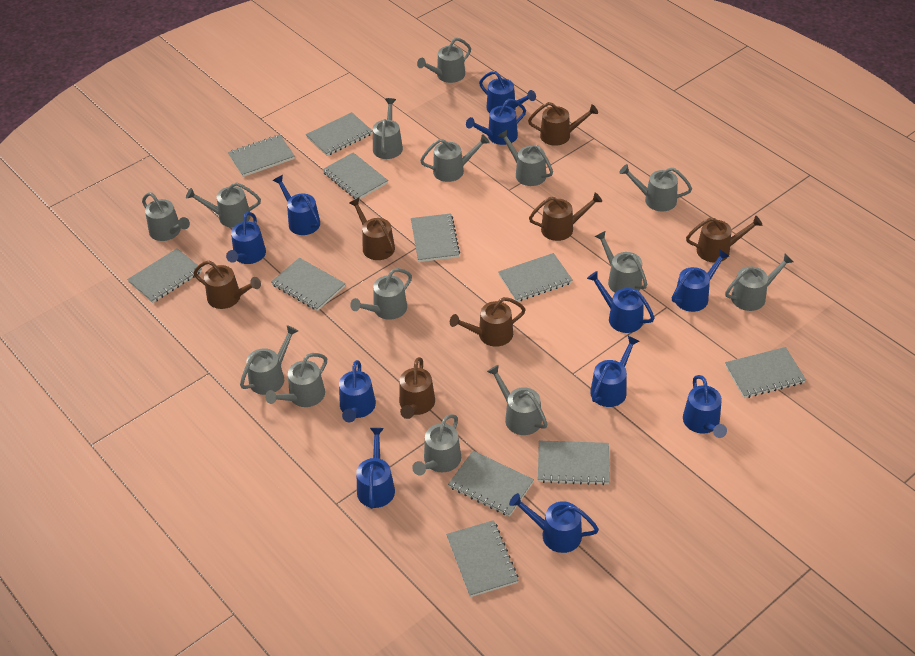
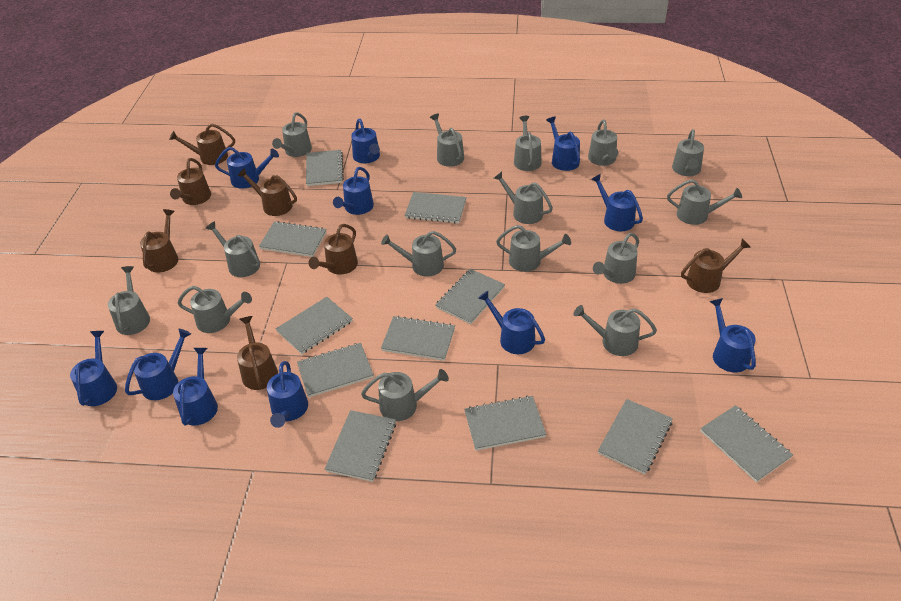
grey watering can: 14 -> 15

